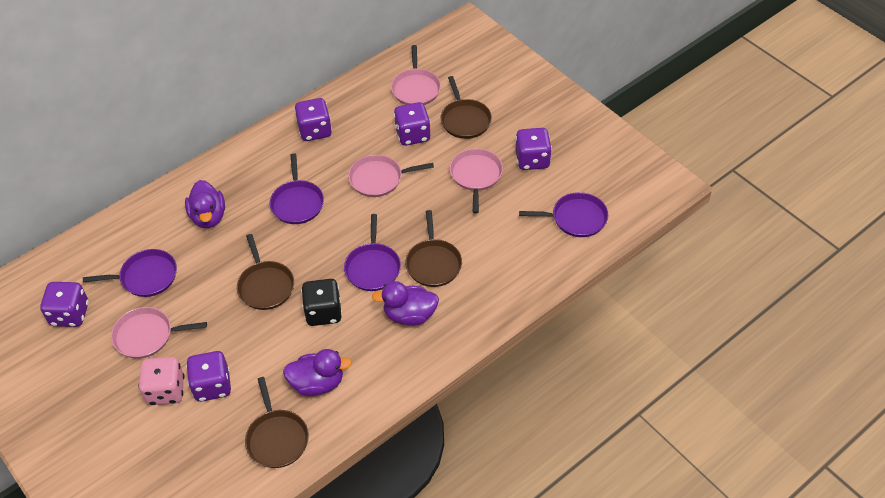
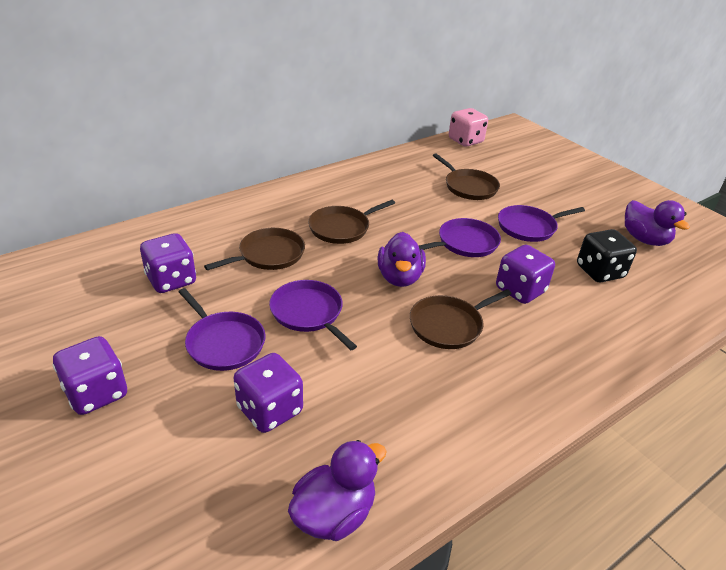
pink pan: 4 -> 0
purple dice: 5 -> 4

